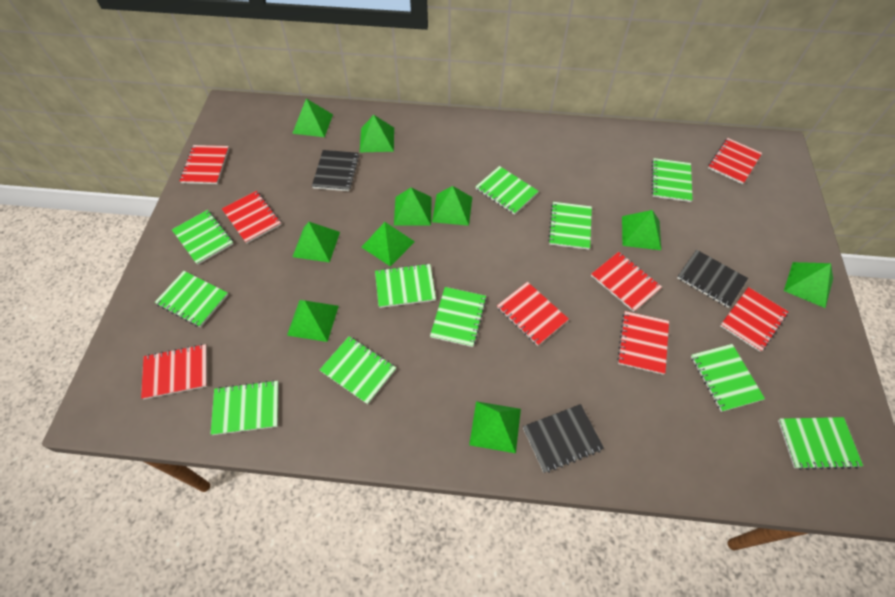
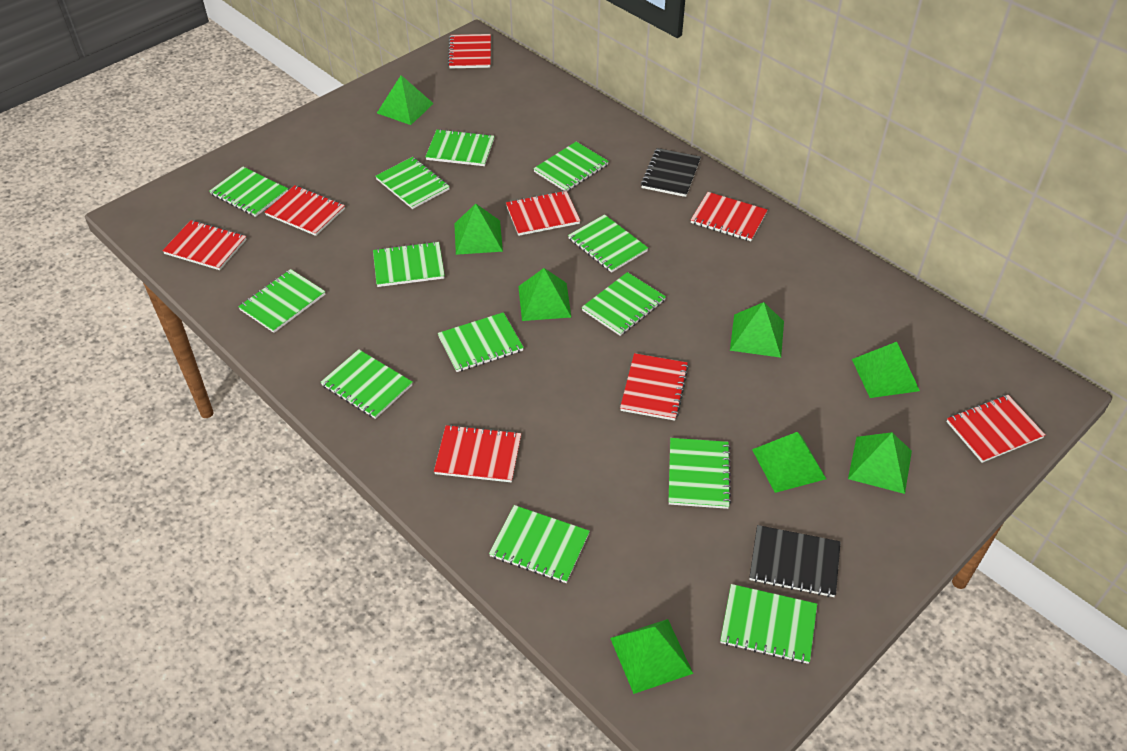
black notebook: 3 -> 2
green notebook: 11 -> 13
green pyramid: 10 -> 8

